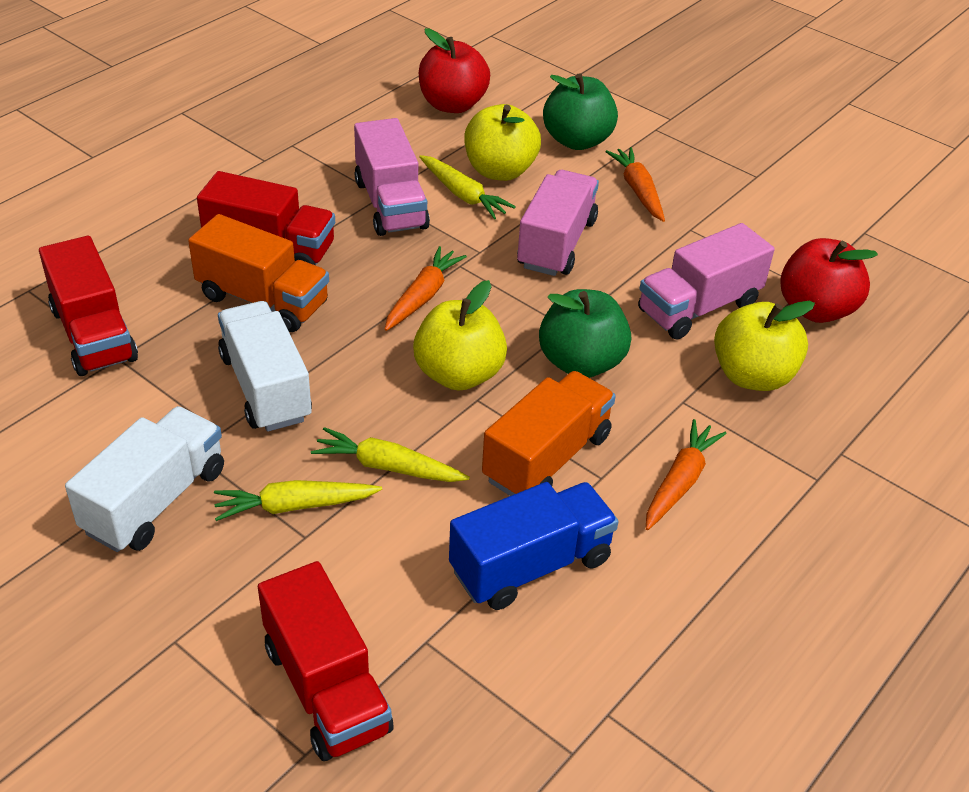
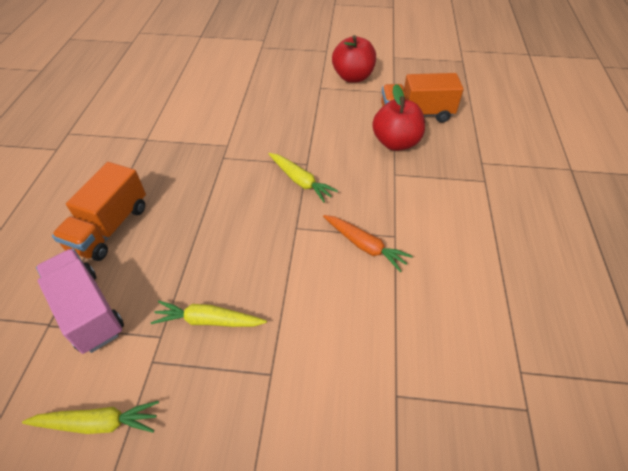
blue truck: 1 -> 0
green apple: 2 -> 0
orange carrot: 3 -> 1
pink truck: 3 -> 1
red truck: 3 -> 0
white truck: 2 -> 0
yellow apple: 3 -> 0

